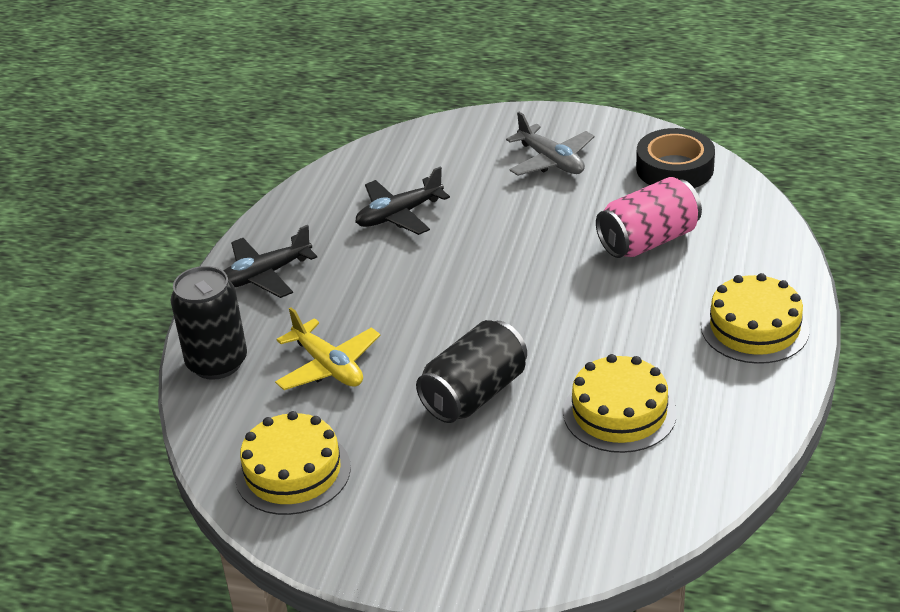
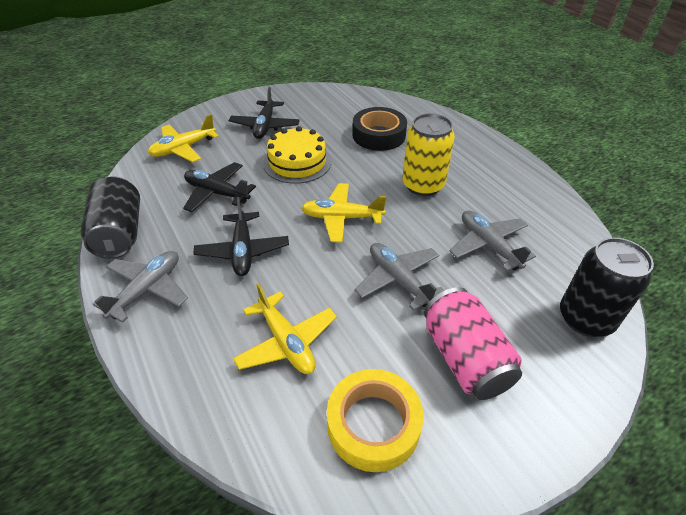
black plane: 2 -> 3
grey plane: 1 -> 3
yellow cake: 3 -> 1
yellow can: 0 -> 1
yellow plane: 1 -> 3
yellow tape: 0 -> 1

